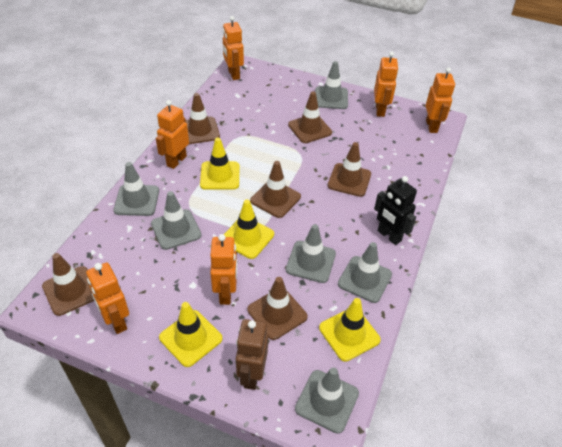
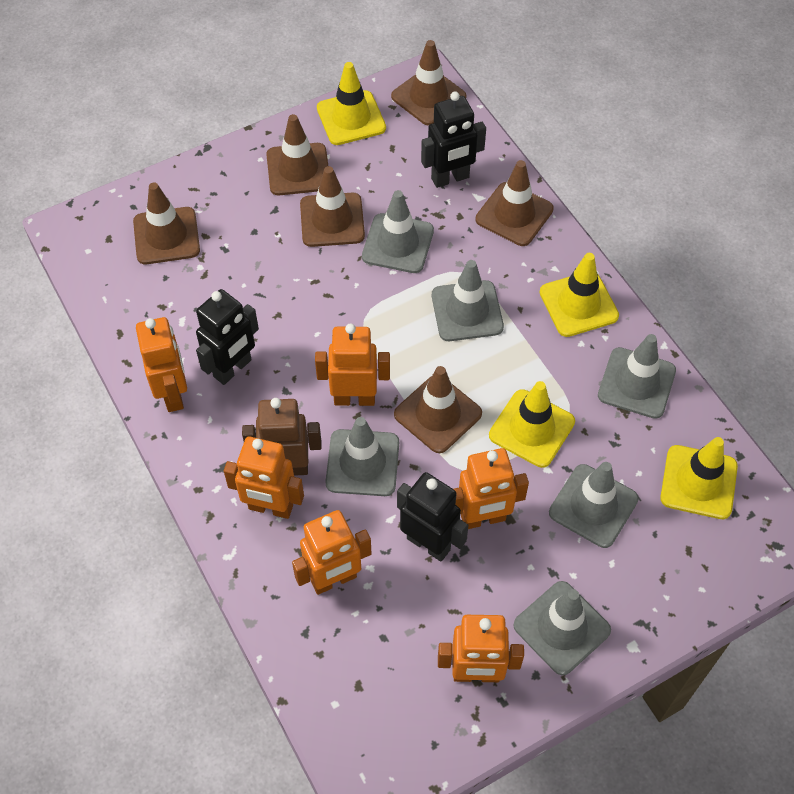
black robot: 1 -> 3

